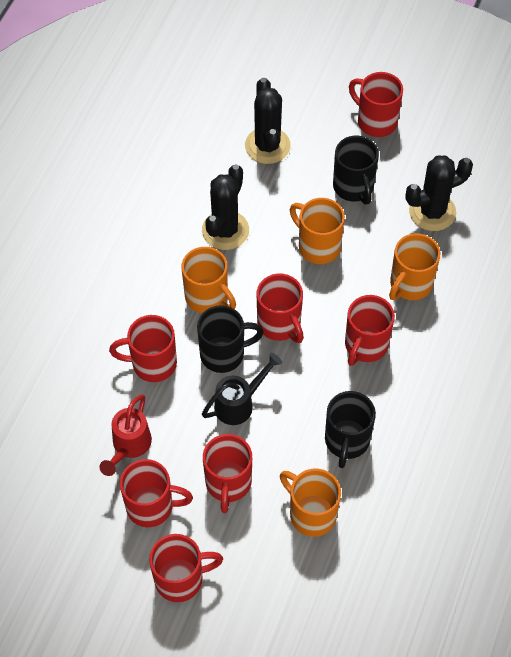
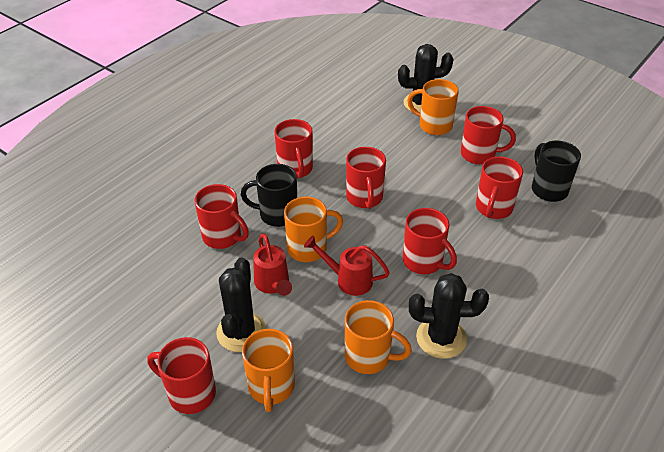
black mug: 3 -> 2
black watering can: 1 -> 0
red watering can: 1 -> 2

